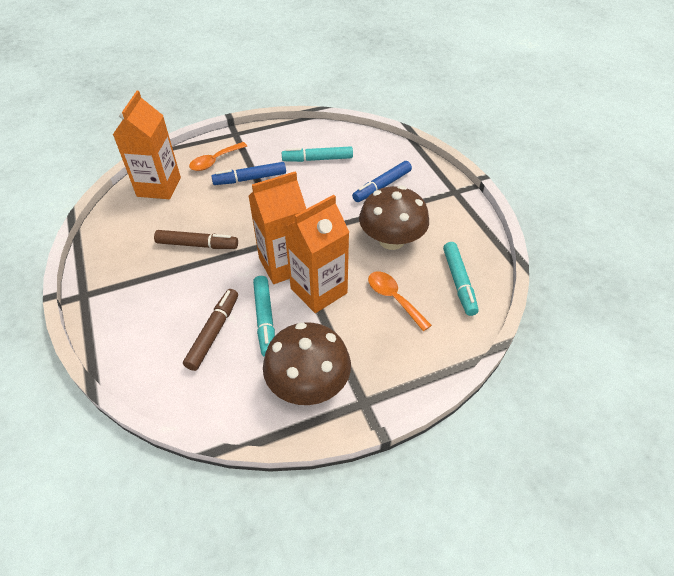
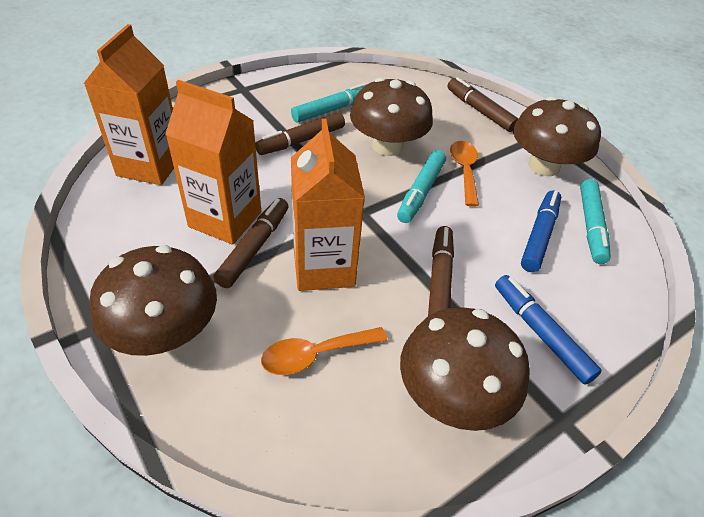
brown marker: 2 -> 4
brown mushroom: 2 -> 4

